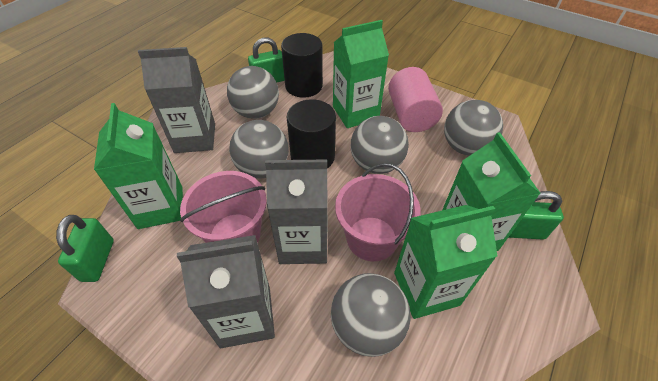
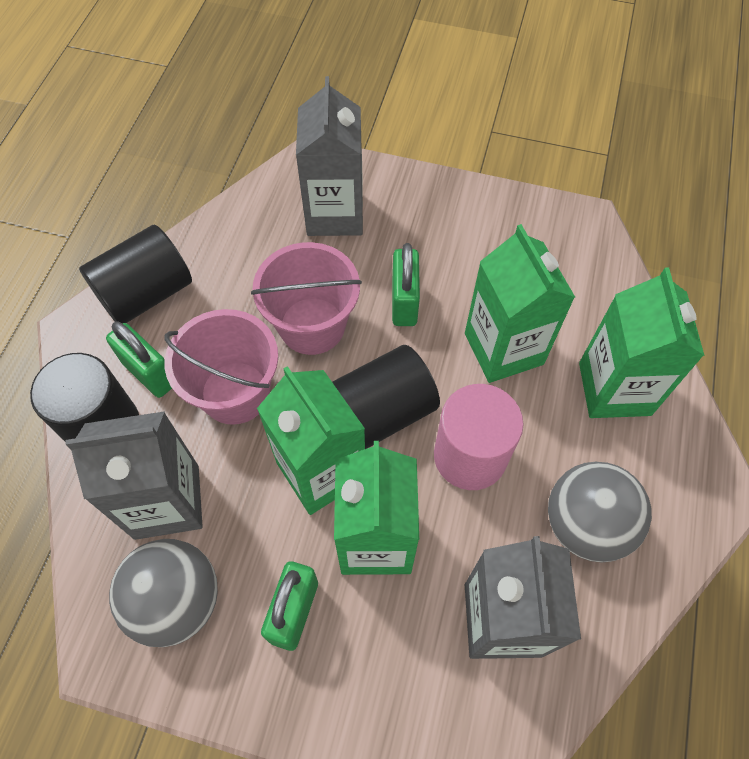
black cylinder: 2 -> 3
grey ball: 5 -> 2

